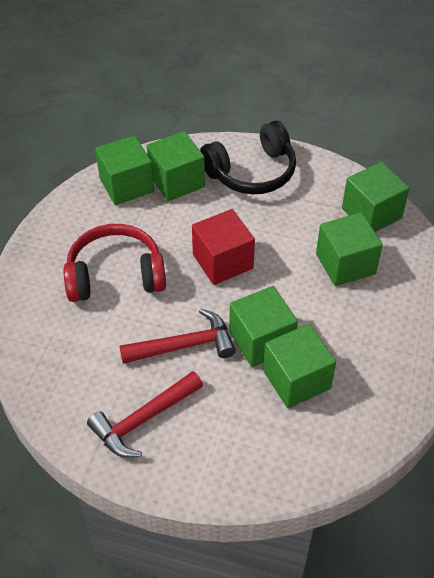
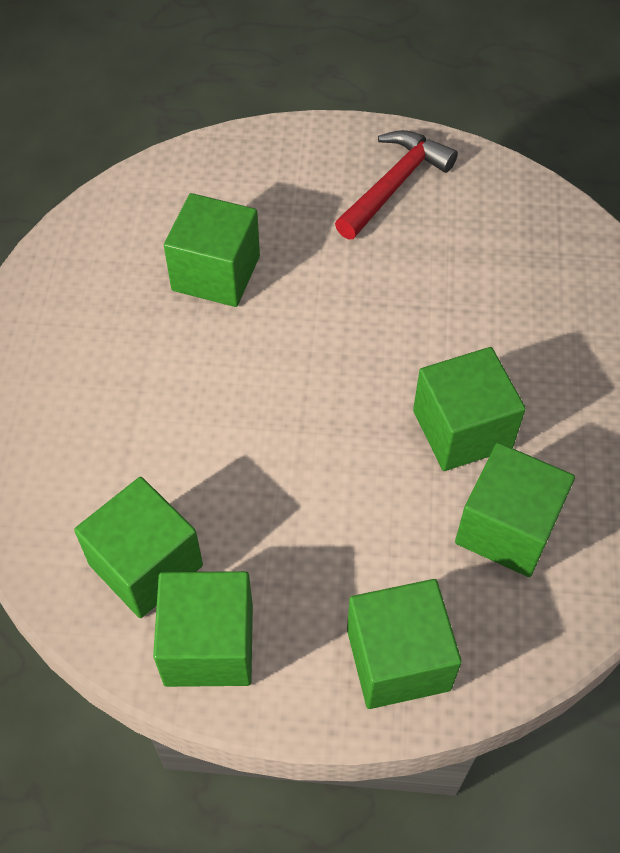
black headphones: 1 -> 0
red cube: 1 -> 0
red hammer: 2 -> 1
red headphones: 1 -> 0

